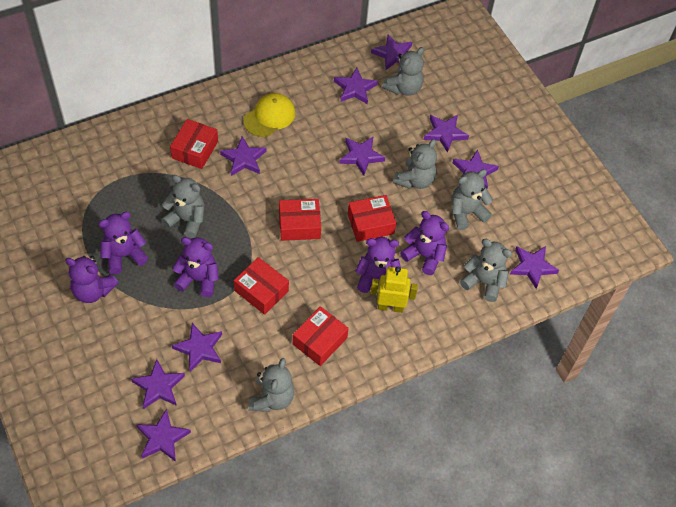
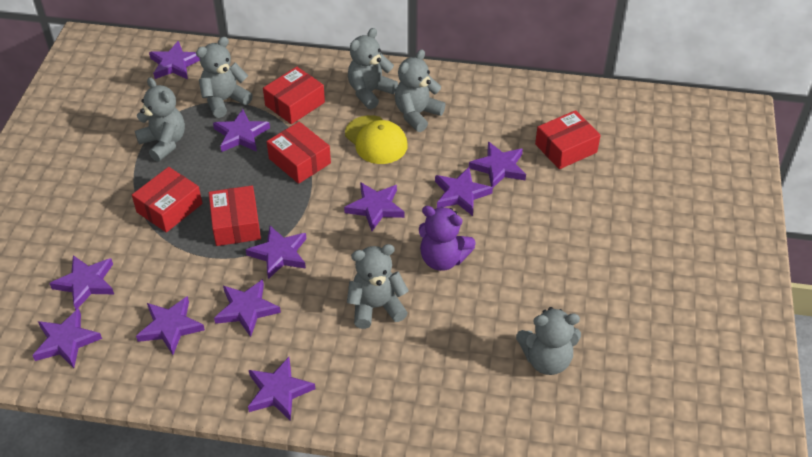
purple star: 10 -> 11
purple teddy bear: 5 -> 1
yellow robot: 1 -> 0

